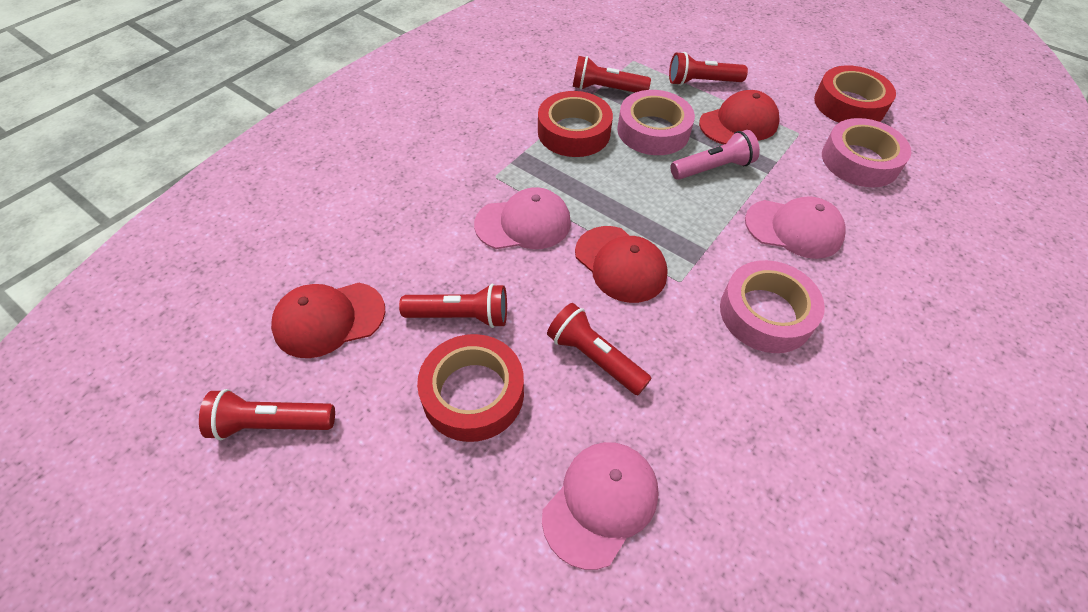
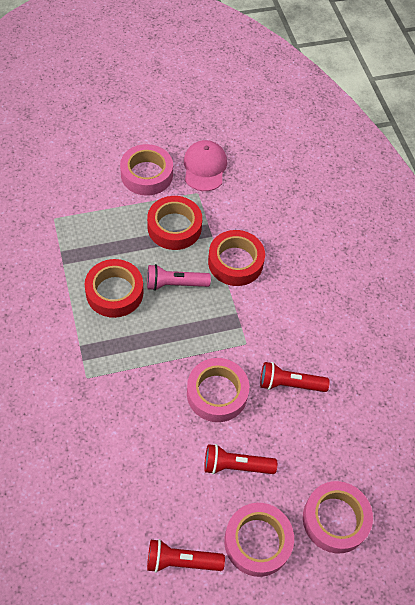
pink cap: 3 -> 1
pink tape: 3 -> 4
red cap: 3 -> 0
red flashlight: 5 -> 3

